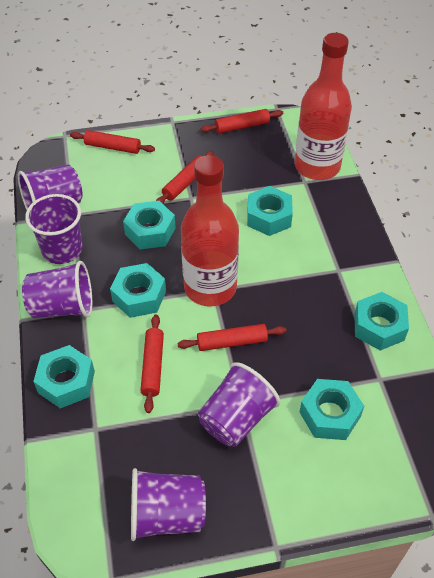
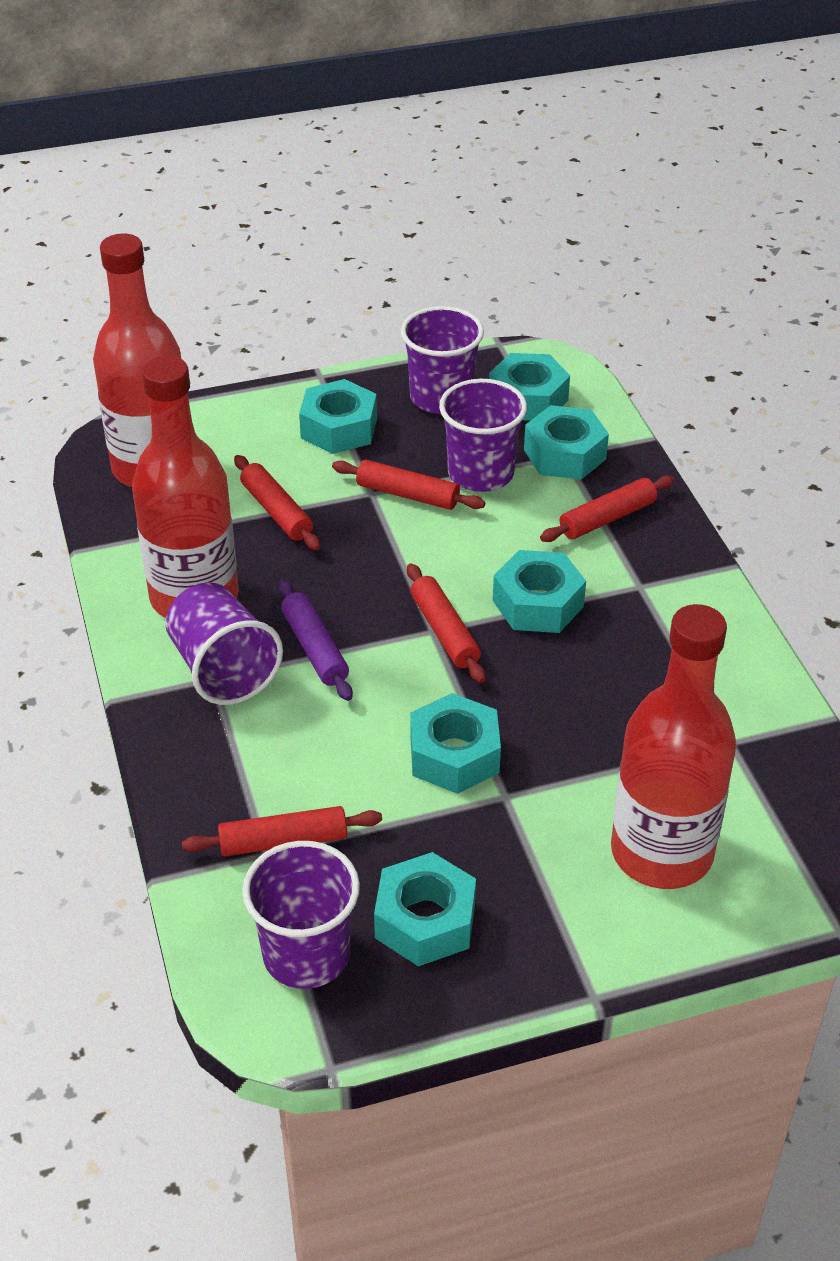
purple cup: 5 -> 4
purple rolling pin: 0 -> 1
red bottle: 2 -> 3

